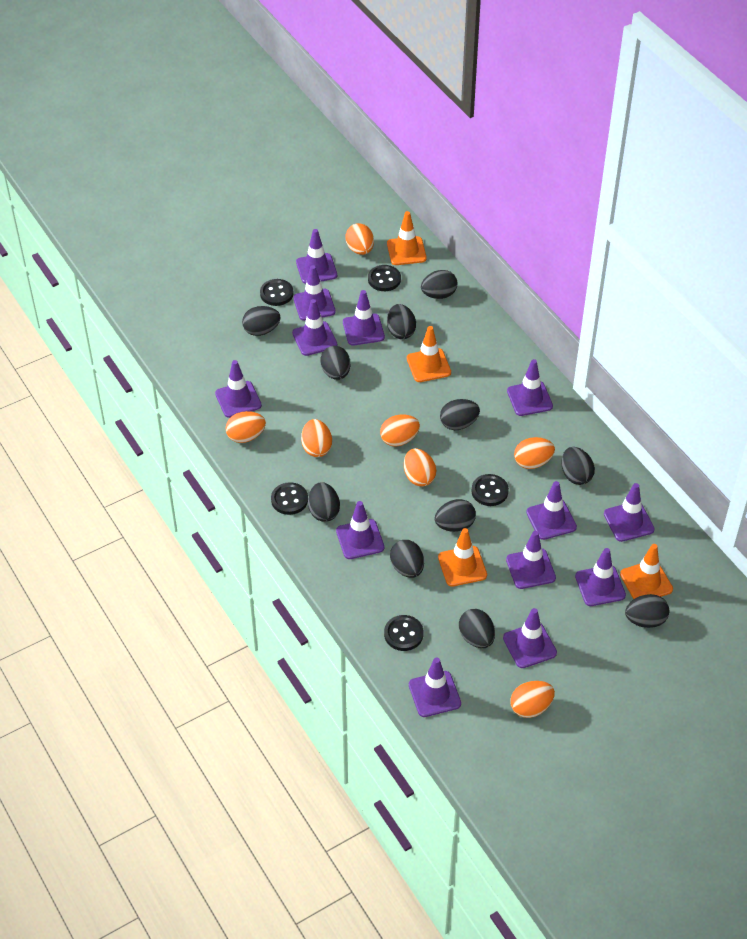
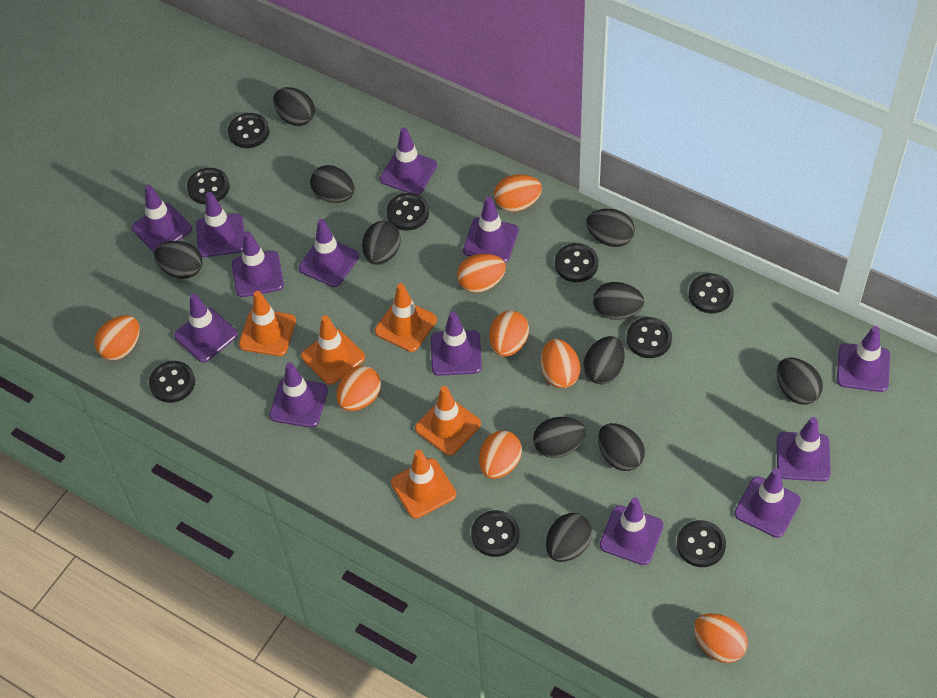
black button: 5 -> 9
orange egg: 7 -> 8
orange traffic cone: 4 -> 5

